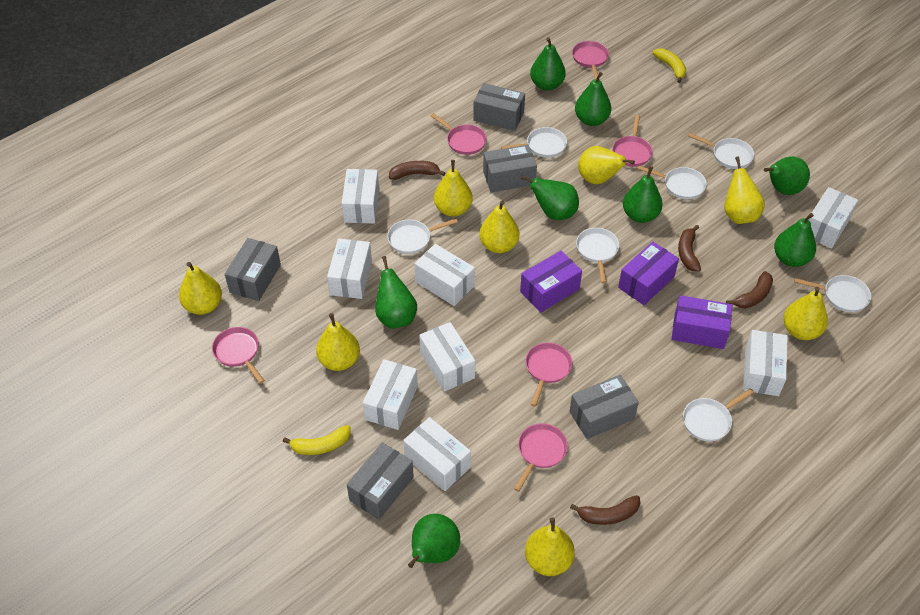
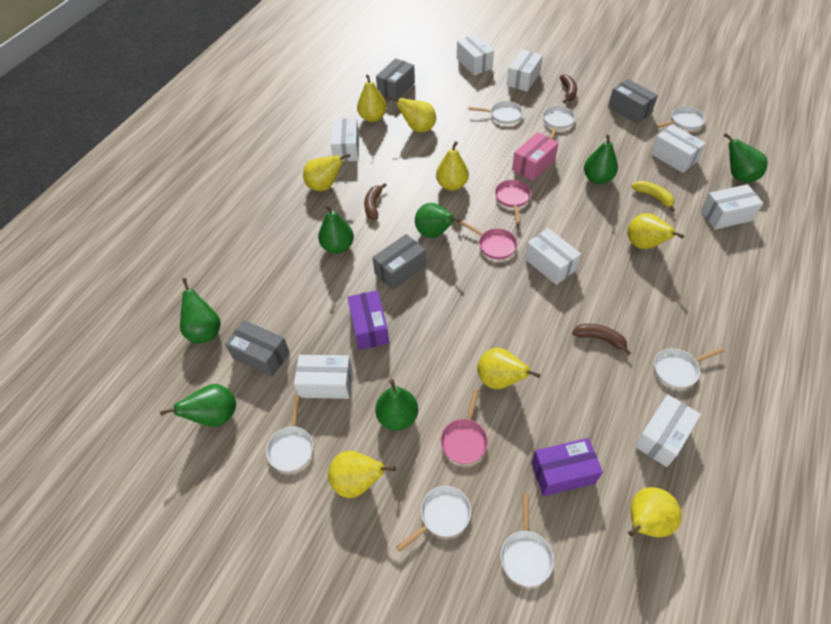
brown banana: 4 -> 3
green pear: 8 -> 7
grey box: 5 -> 4
pink box: 0 -> 1
pink pan: 6 -> 3
purple box: 3 -> 2
yellow banana: 2 -> 1

